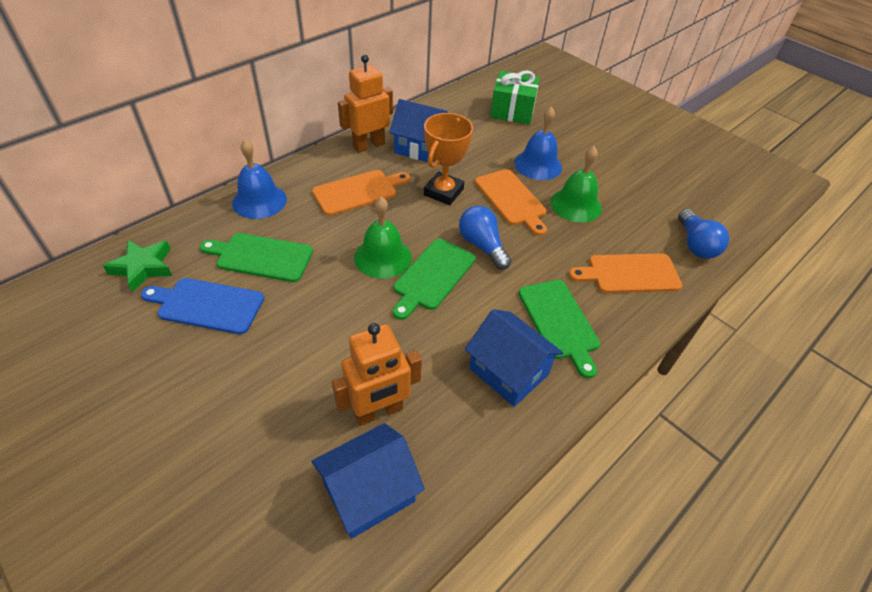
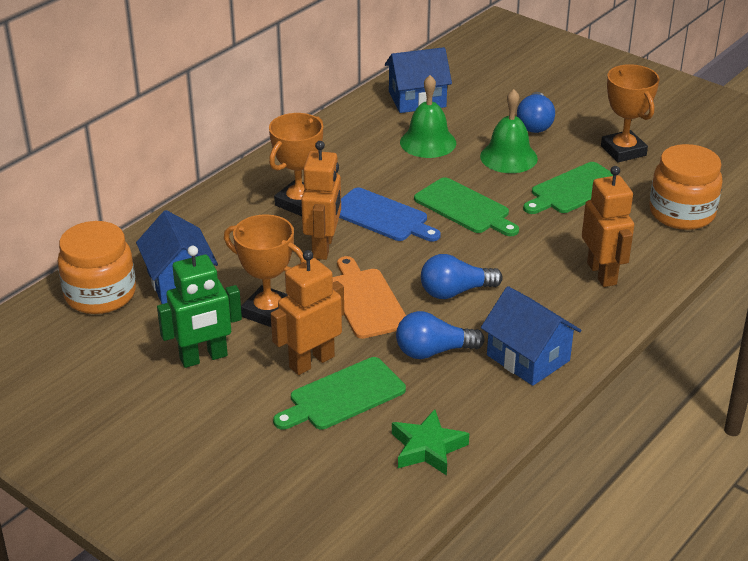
blue bell: 2 -> 0
blue light bulb: 2 -> 3
green gift: 1 -> 0
green robot: 0 -> 1
orange cutting board: 3 -> 1
orange jar: 0 -> 2
orange robot: 2 -> 3
orange trophy: 1 -> 3

